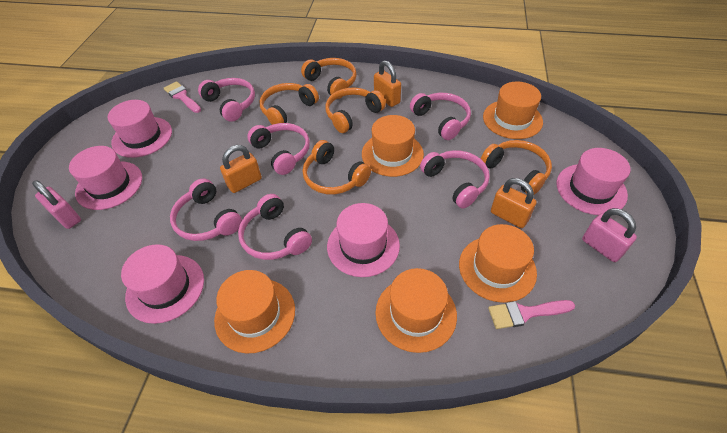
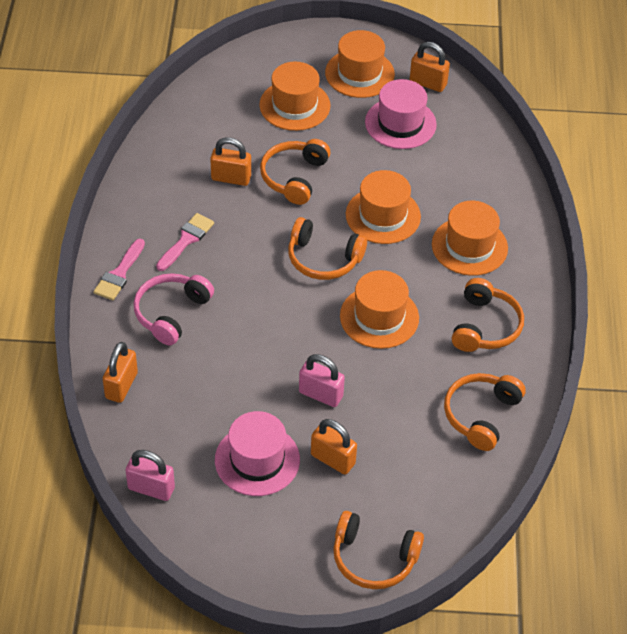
orange padlock: 3 -> 4
pink hat: 5 -> 2
pink headphones: 6 -> 1

